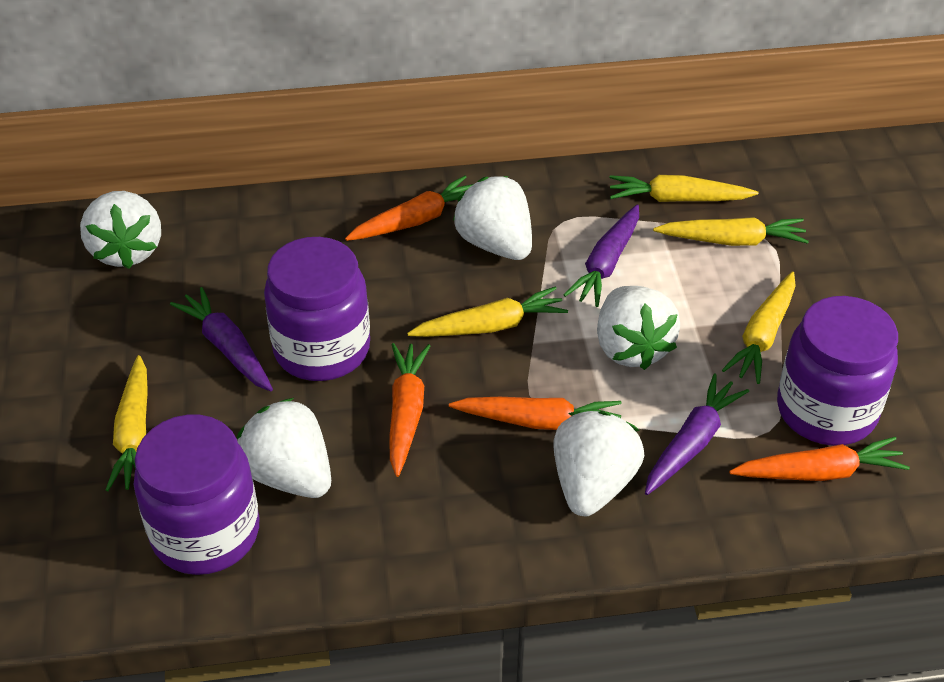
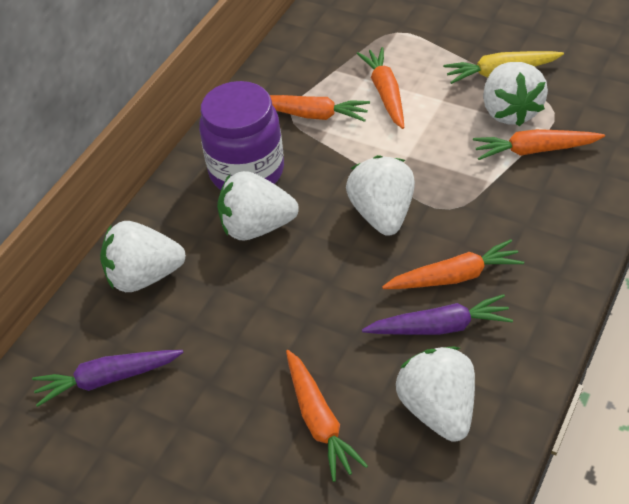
orange carrot: 4 -> 5
purple carrot: 3 -> 2
purple jar: 3 -> 1
yellow carrot: 5 -> 1

